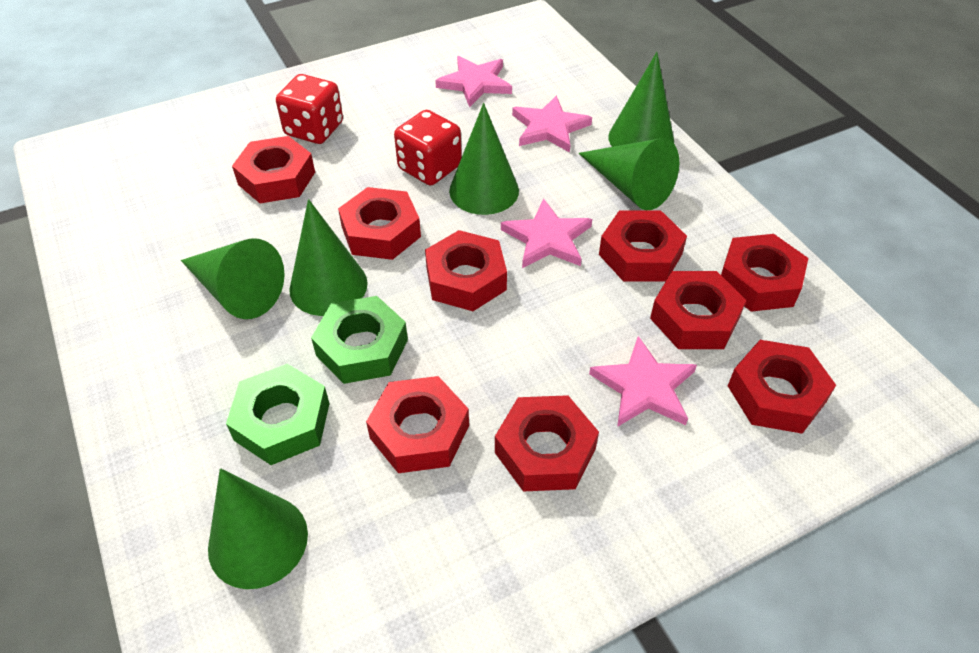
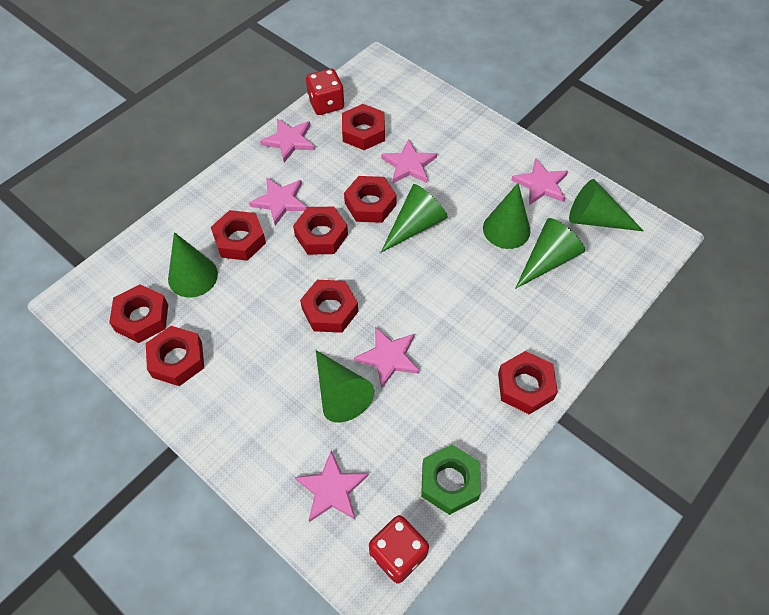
green nut: 2 -> 1
pink star: 4 -> 6
red nut: 9 -> 8

